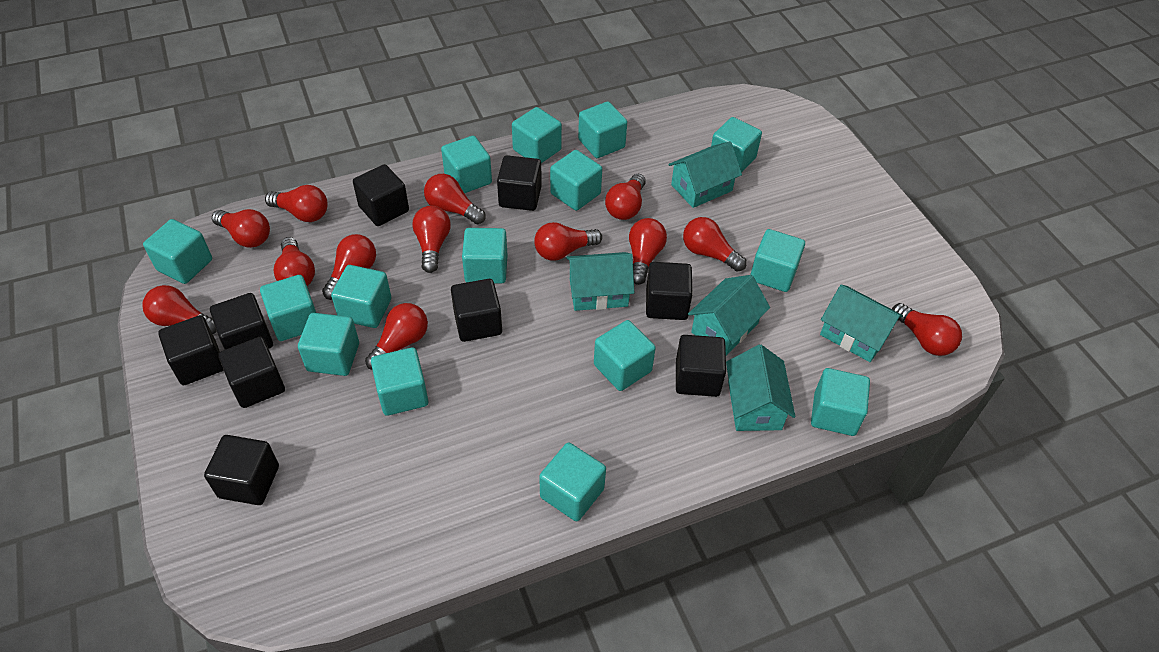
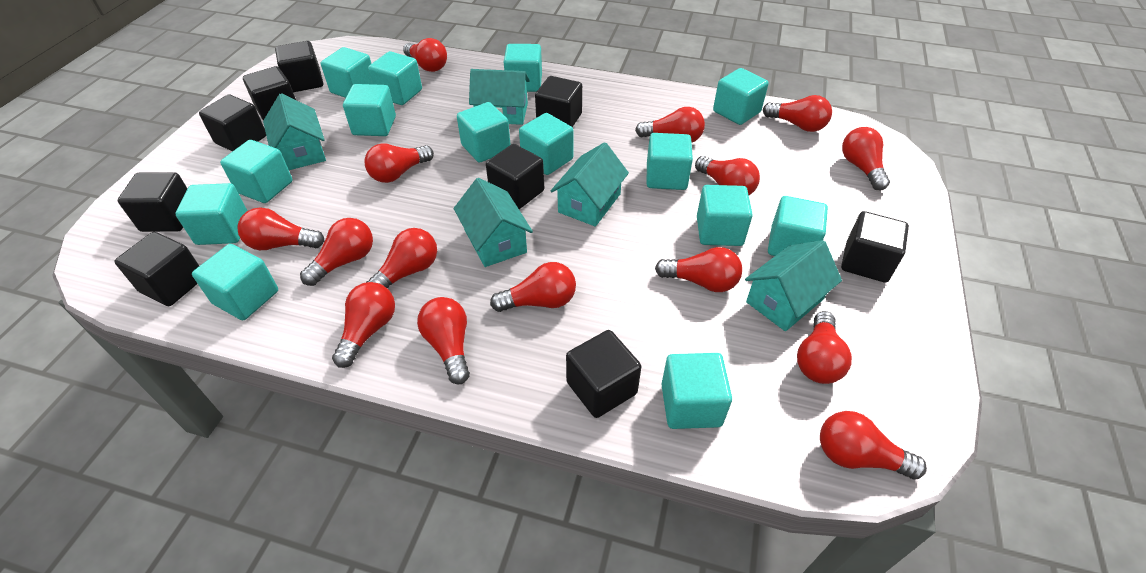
red light bulb: 13 -> 15
turquoise cube: 15 -> 14

